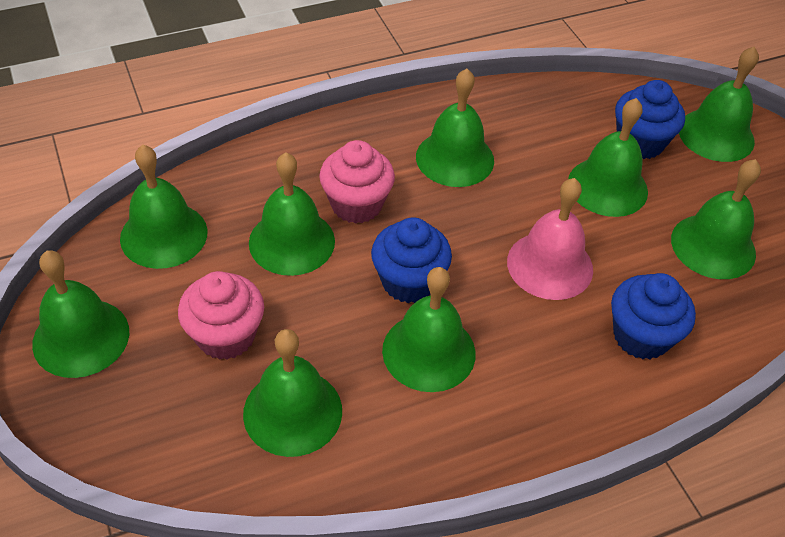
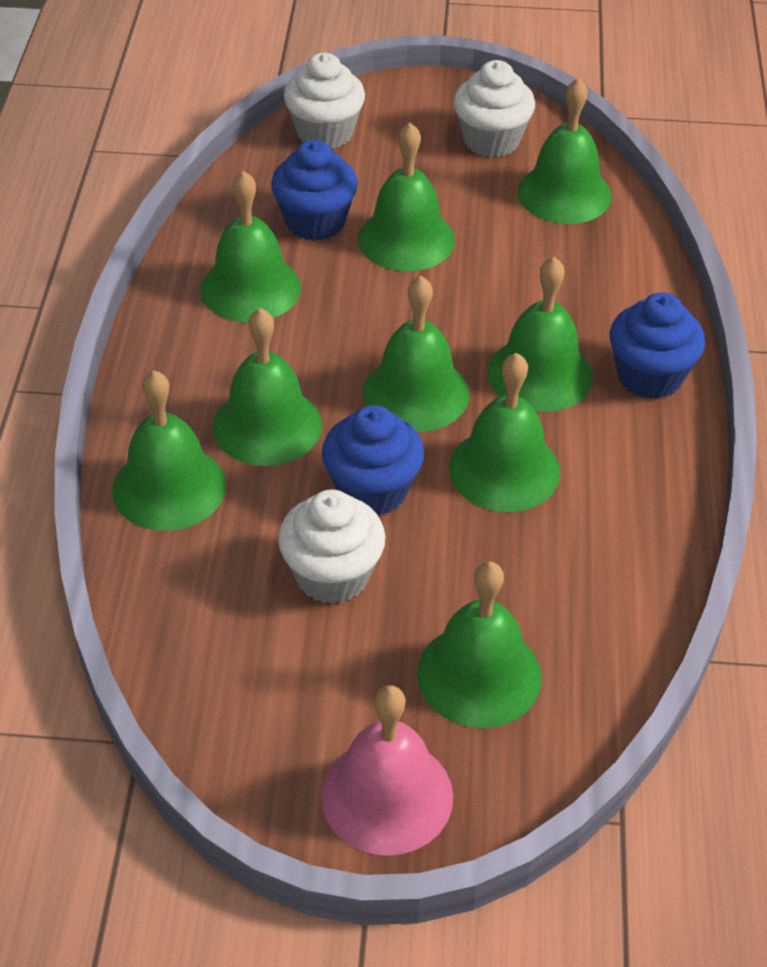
pink cupcake: 2 -> 0
white cupcake: 0 -> 3

